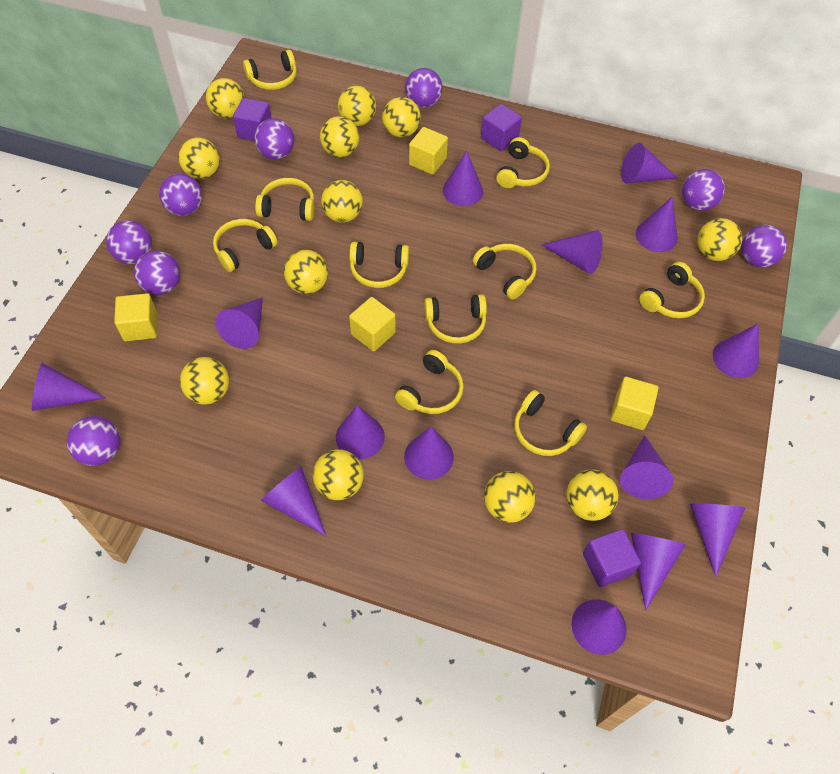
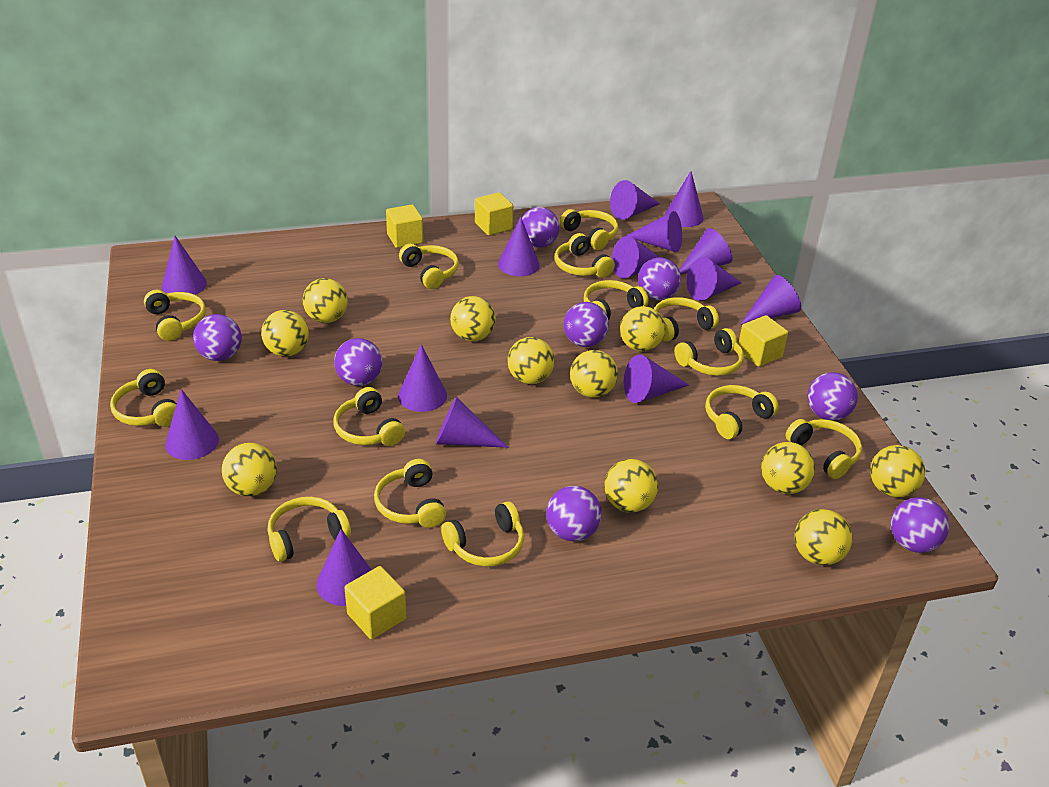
purple cube: 3 -> 0
yellow ball: 12 -> 11
yellow headphones: 10 -> 14

